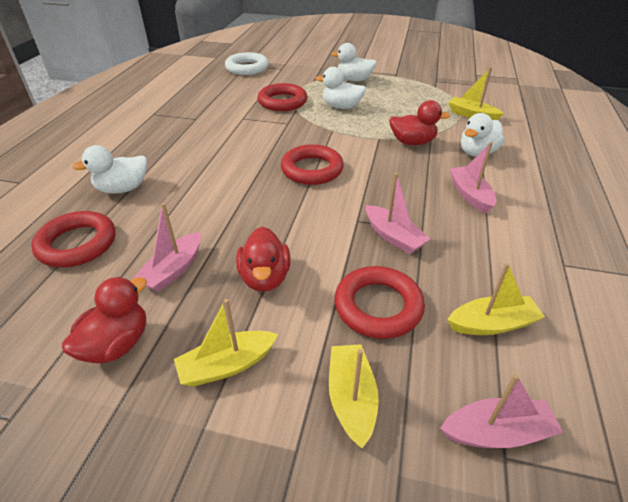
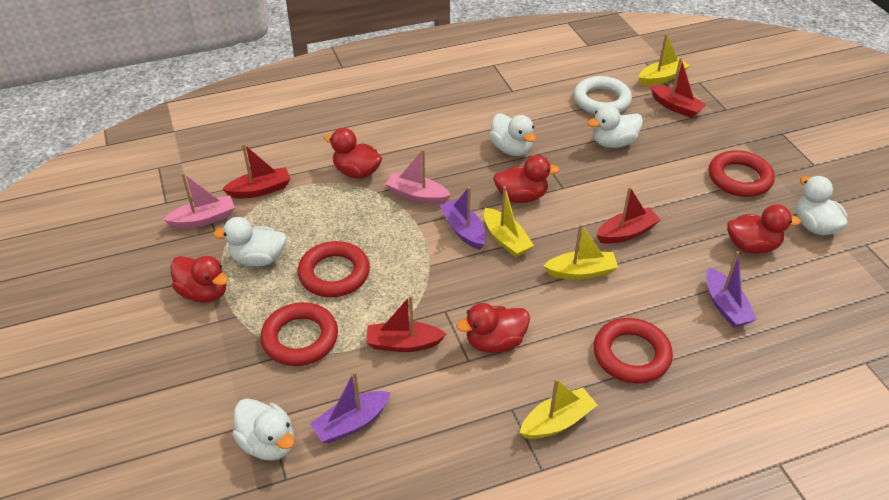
pink boat: 4 -> 2
purple boat: 0 -> 3
red boat: 0 -> 4
red duck: 3 -> 5
white duck: 4 -> 5

